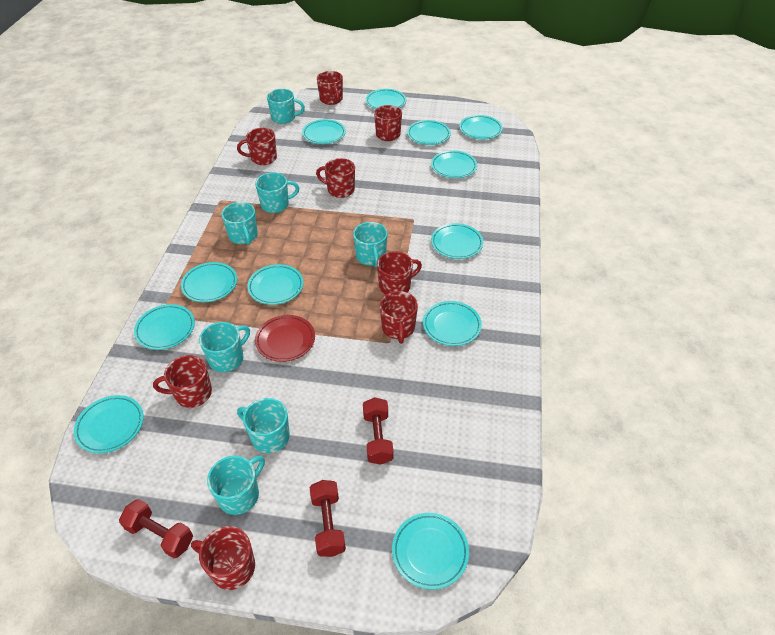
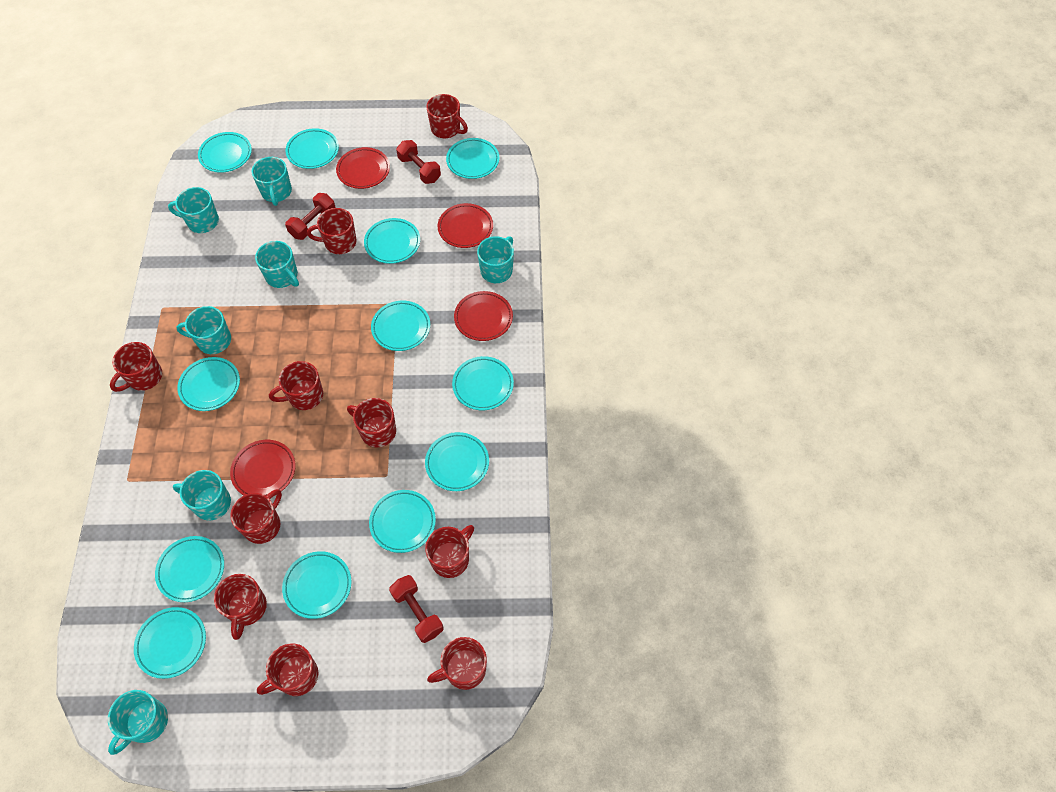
red mug: 8 -> 10
red plate: 1 -> 4

